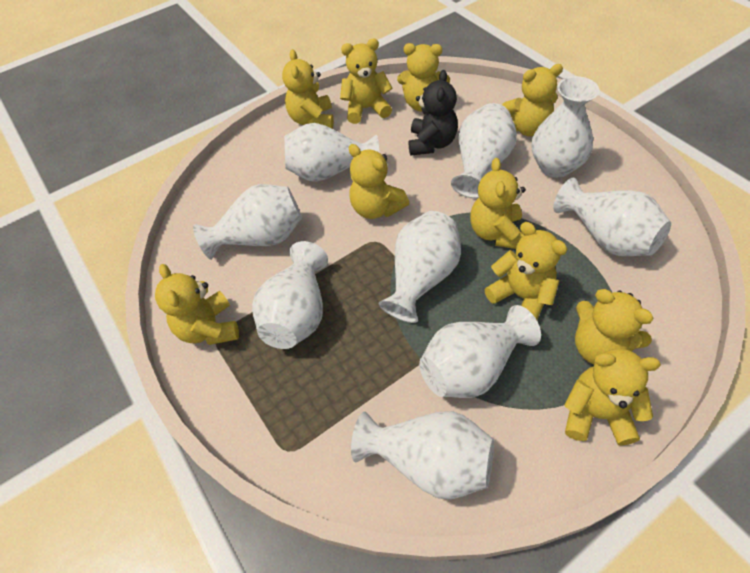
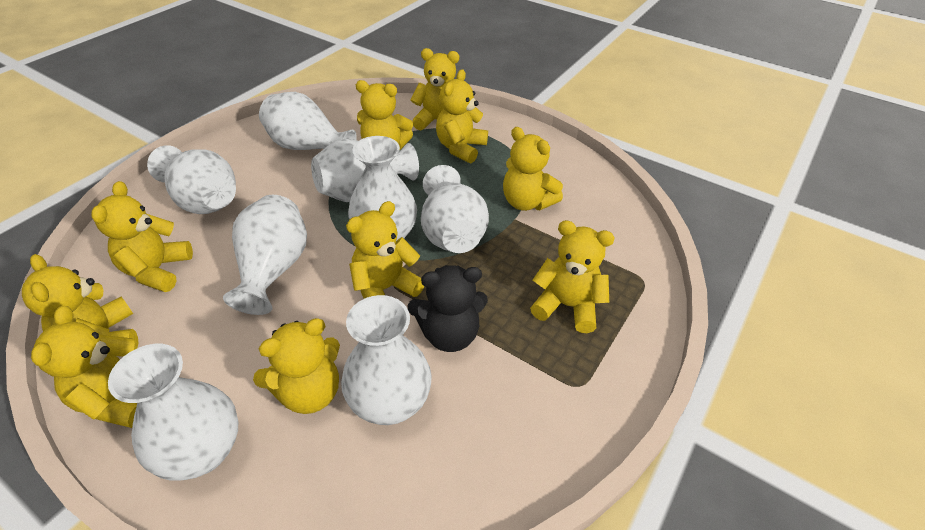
white vase: 9 -> 8

